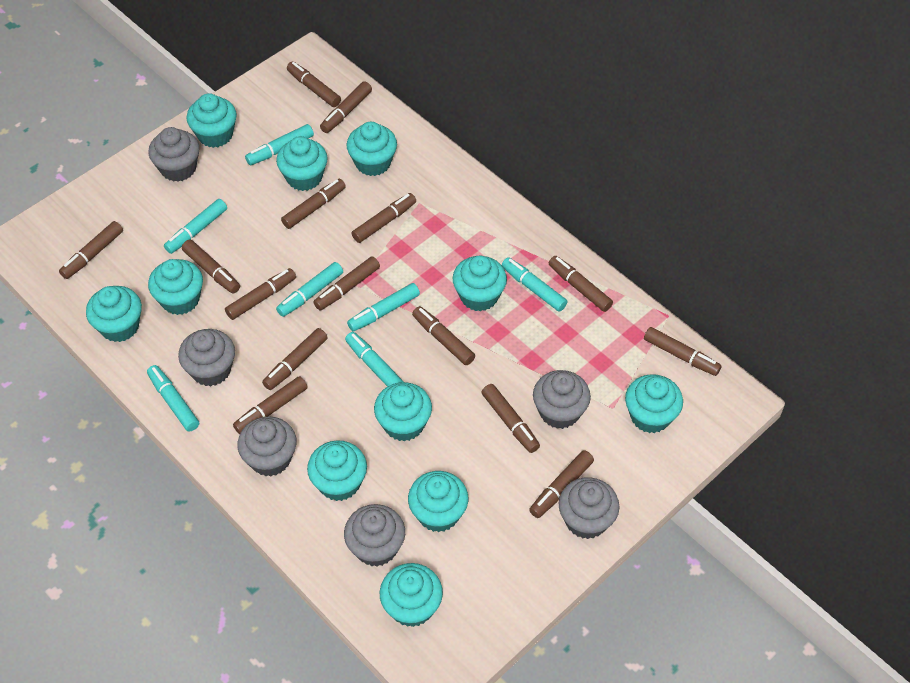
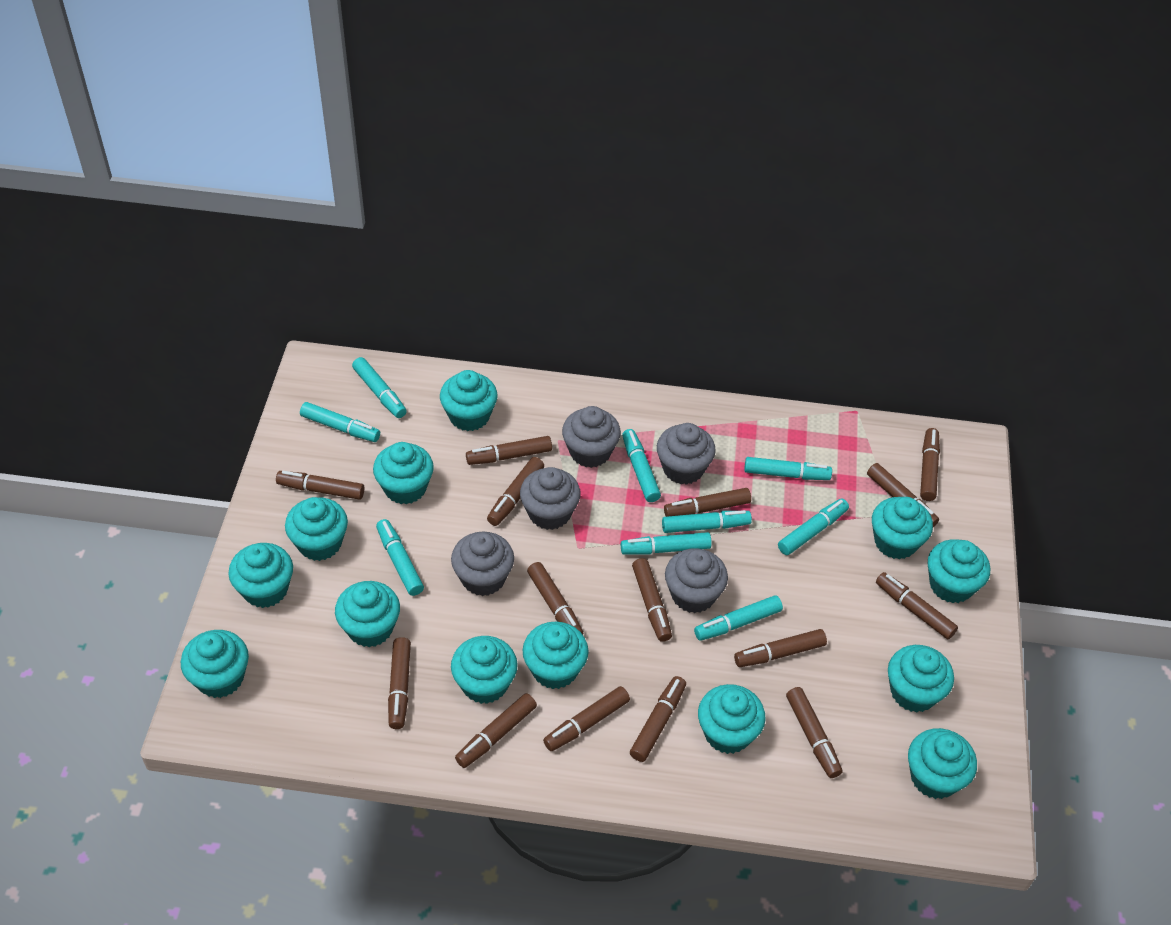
grey cupcake: 6 -> 5
turquoise cupcake: 11 -> 13
turquoise marker: 7 -> 9

